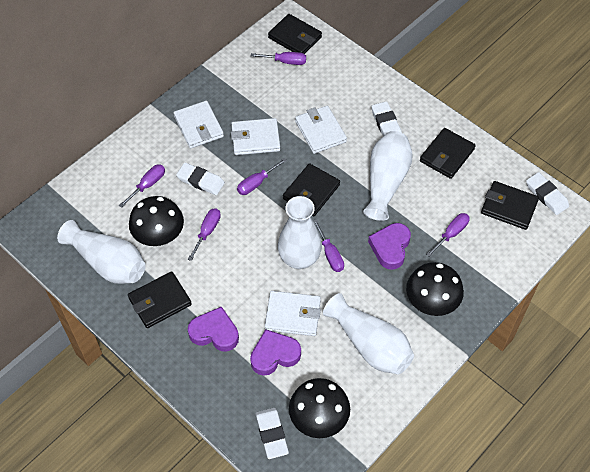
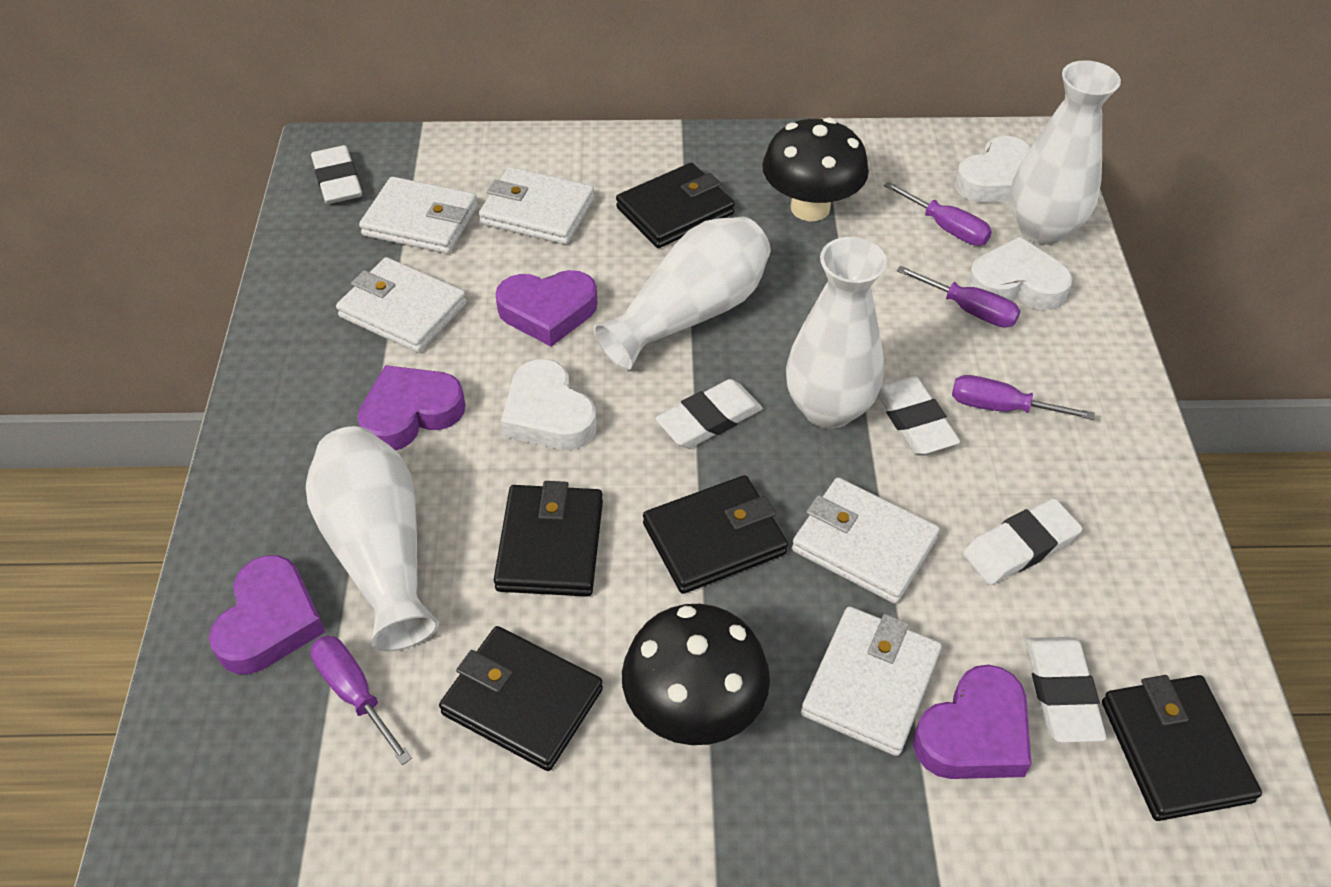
black mushroom: 3 -> 2
purple heart: 3 -> 4
purple screwdriver: 6 -> 4
white eraser: 4 -> 5
white heart: 0 -> 3
white wallet: 4 -> 5

